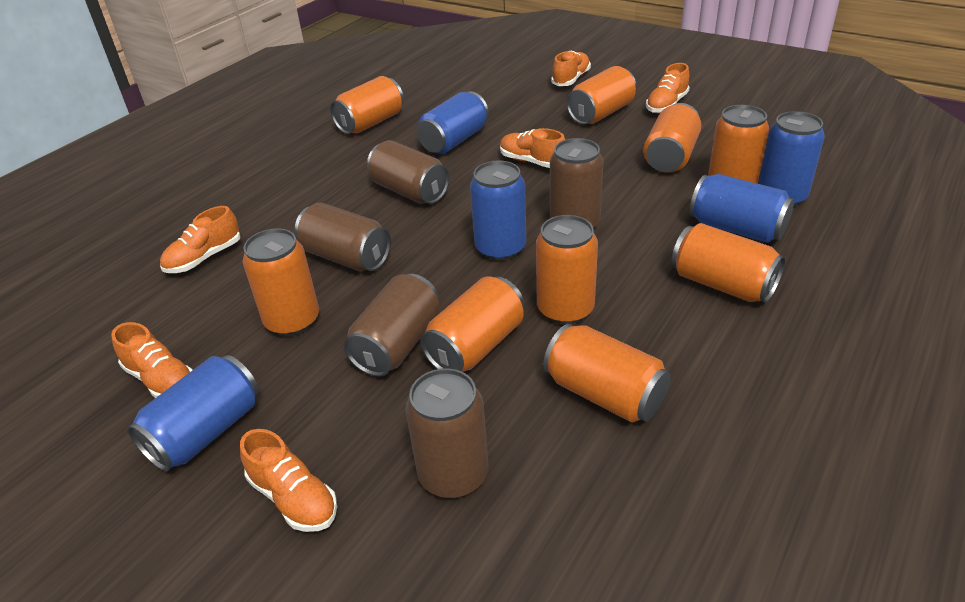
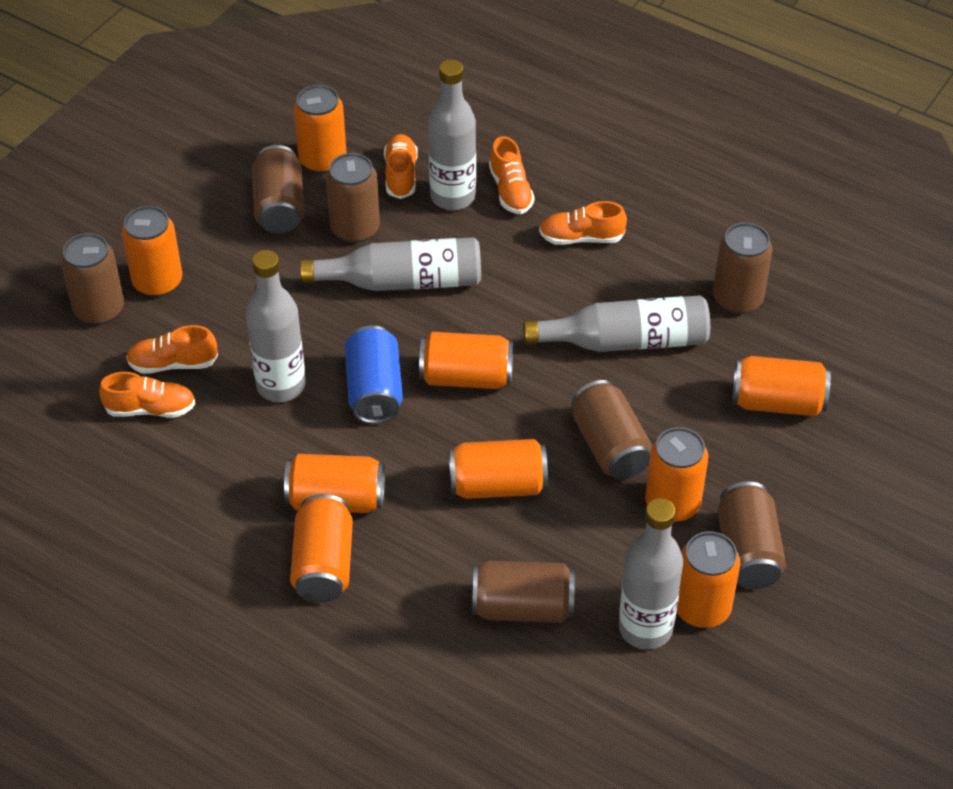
blue can: 5 -> 1
brown can: 5 -> 7
grey bottle: 0 -> 5
orange shoe: 6 -> 5

